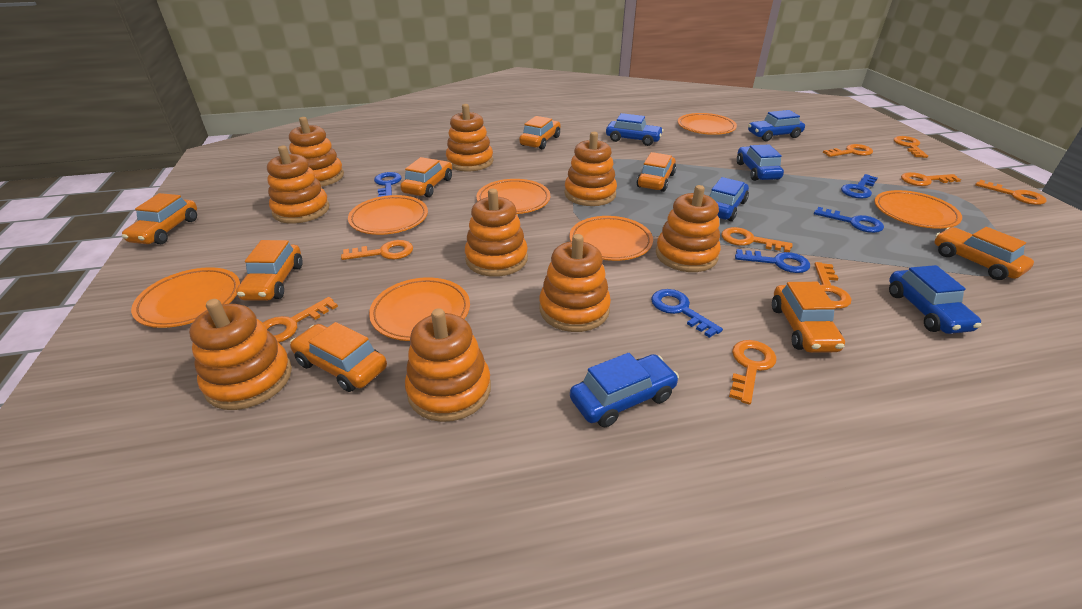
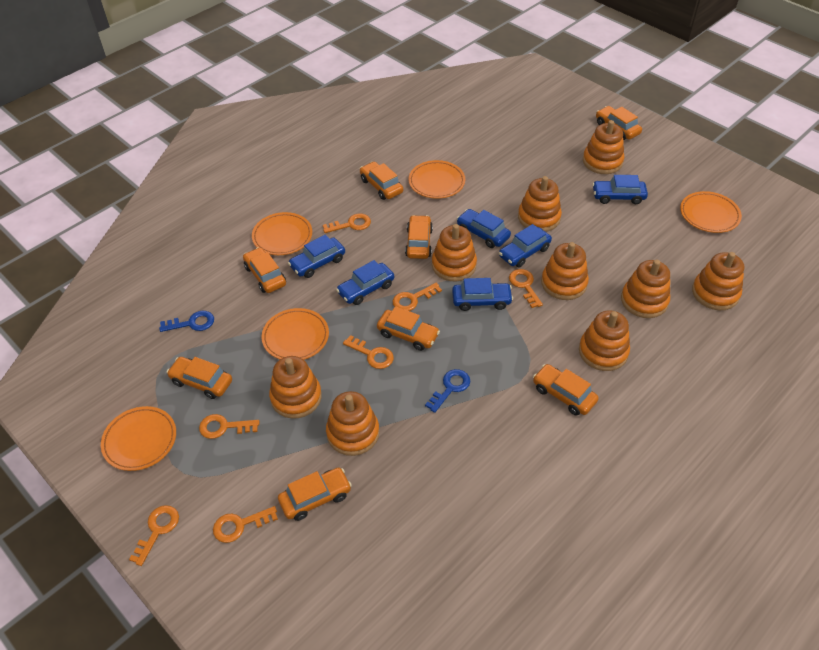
blue key: 5 -> 2
orange key: 9 -> 7
orange plate: 7 -> 5

